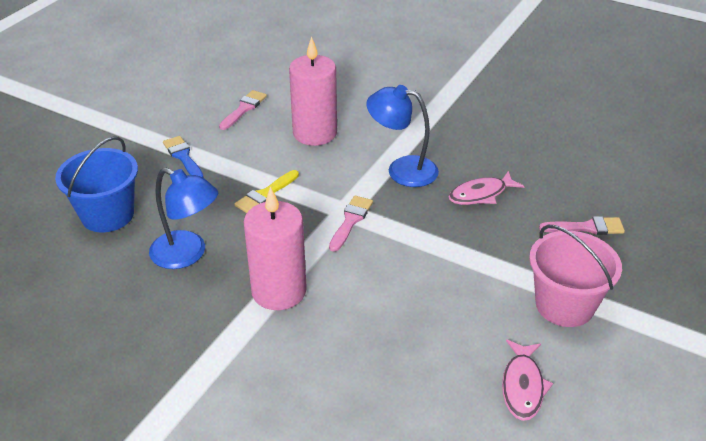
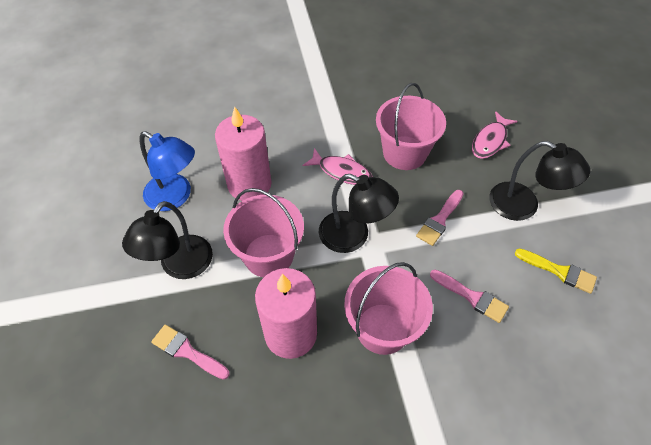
black lamp: 0 -> 3
blue brush: 1 -> 0
blue bucket: 1 -> 0
blue lamp: 2 -> 1
pink bucket: 1 -> 3

